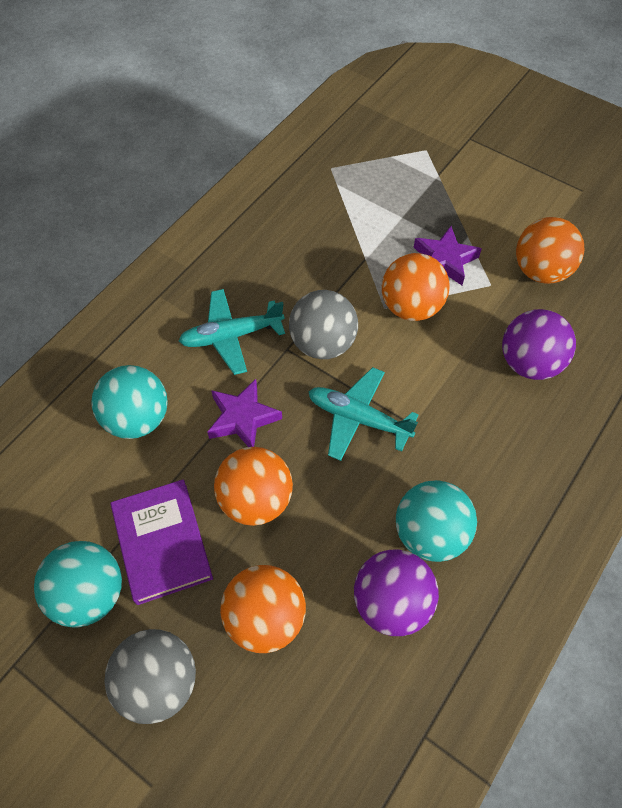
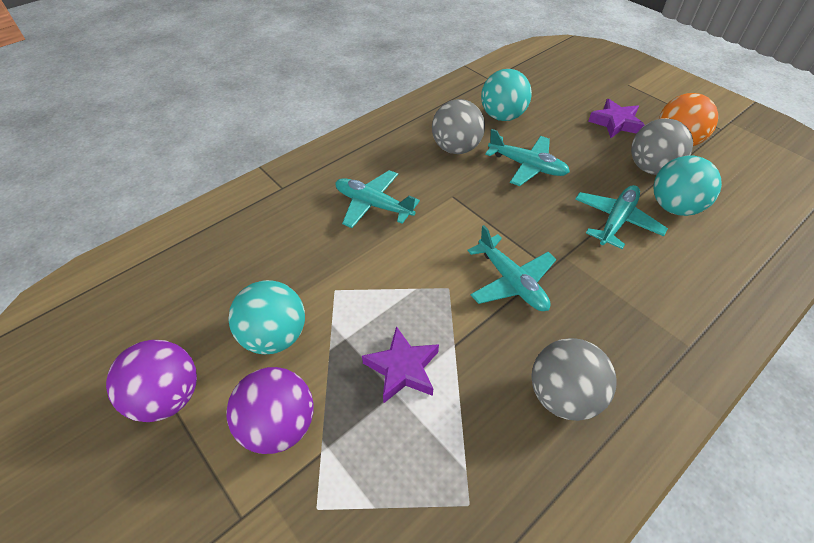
grey ball: 2 -> 3
orange ball: 4 -> 1
purple book: 1 -> 0
turquoise plane: 2 -> 4

